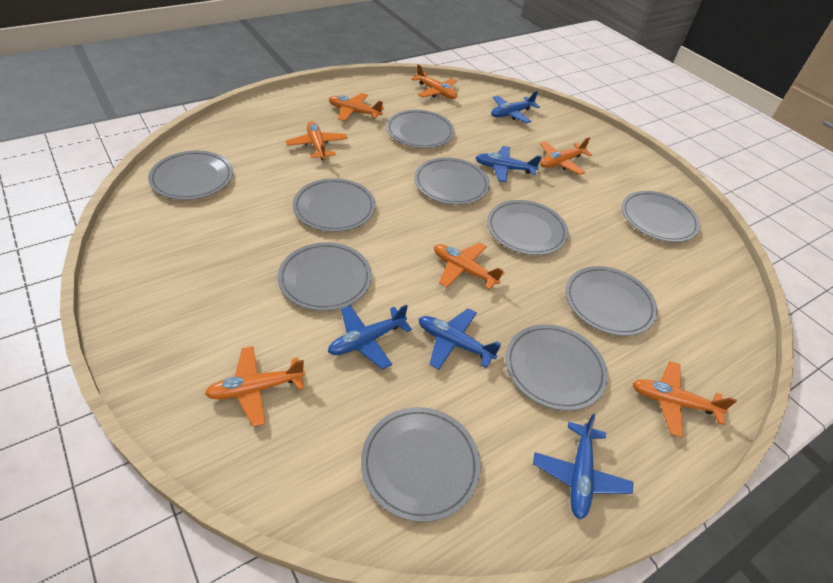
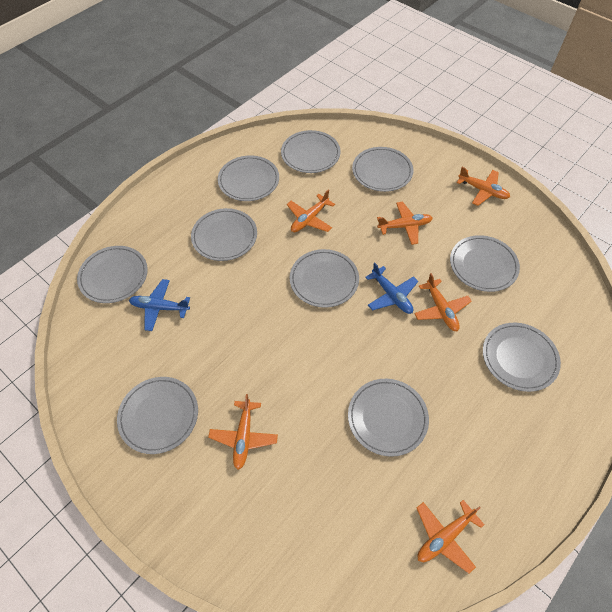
blue plane: 5 -> 2
orange plane: 7 -> 6

